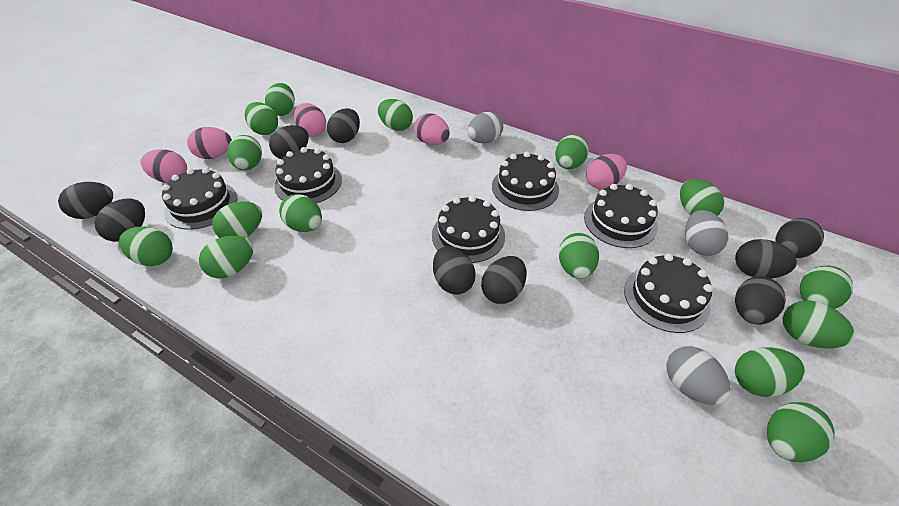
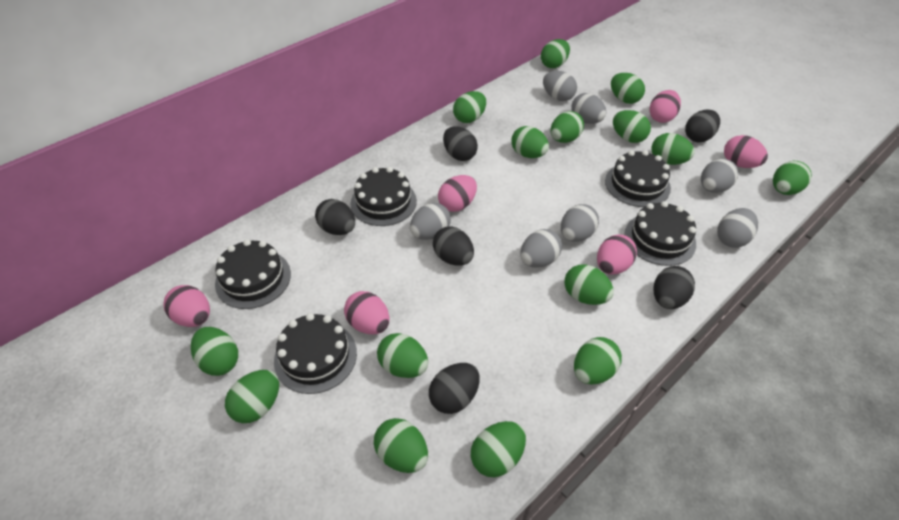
black cake: 6 -> 5
black egg: 9 -> 6
grey egg: 3 -> 7
pink egg: 5 -> 6

